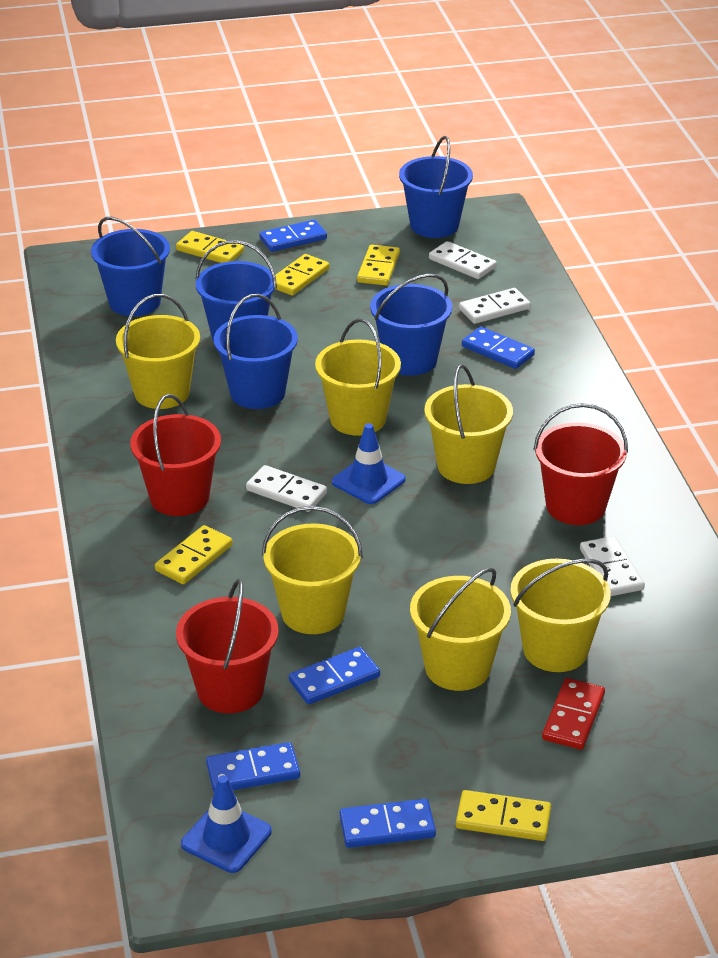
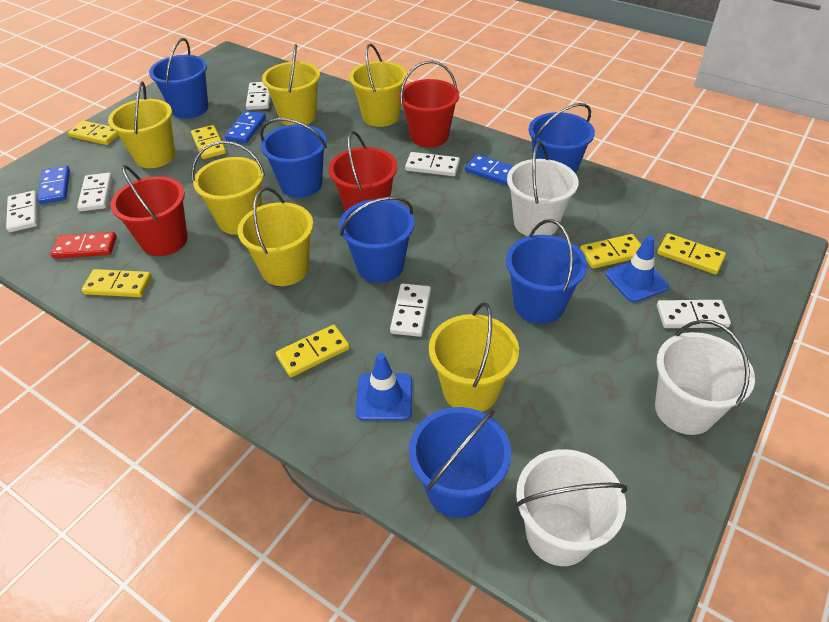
blue bucket: 5 -> 6
blue domino: 5 -> 3
white bucket: 0 -> 3
white domino: 4 -> 6
yellow domino: 5 -> 6

